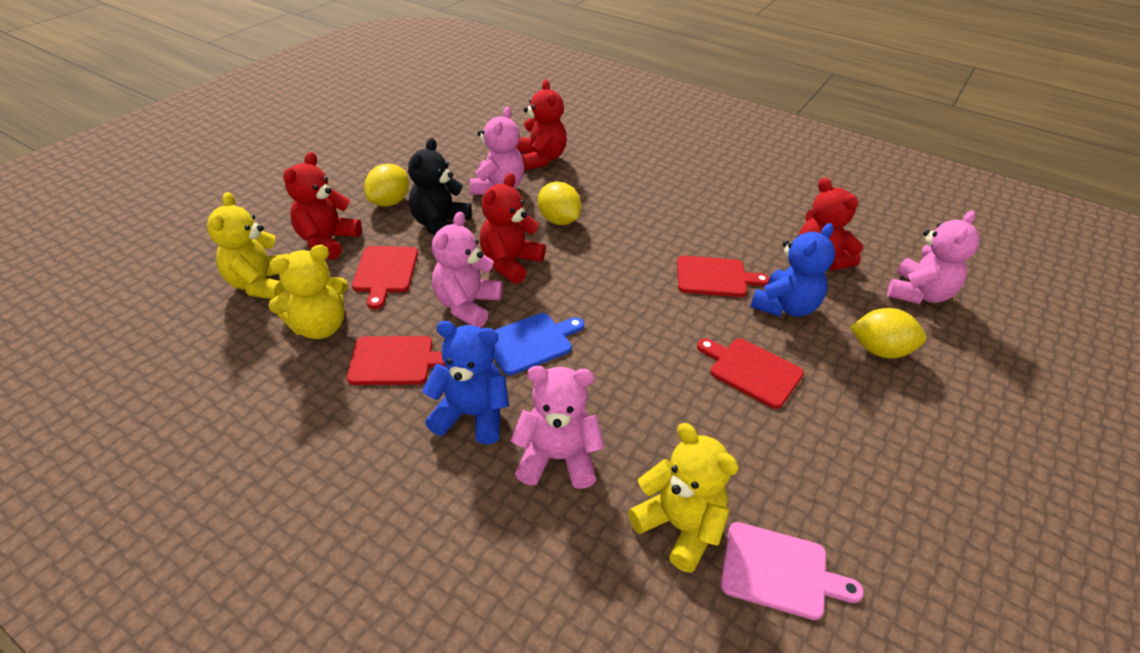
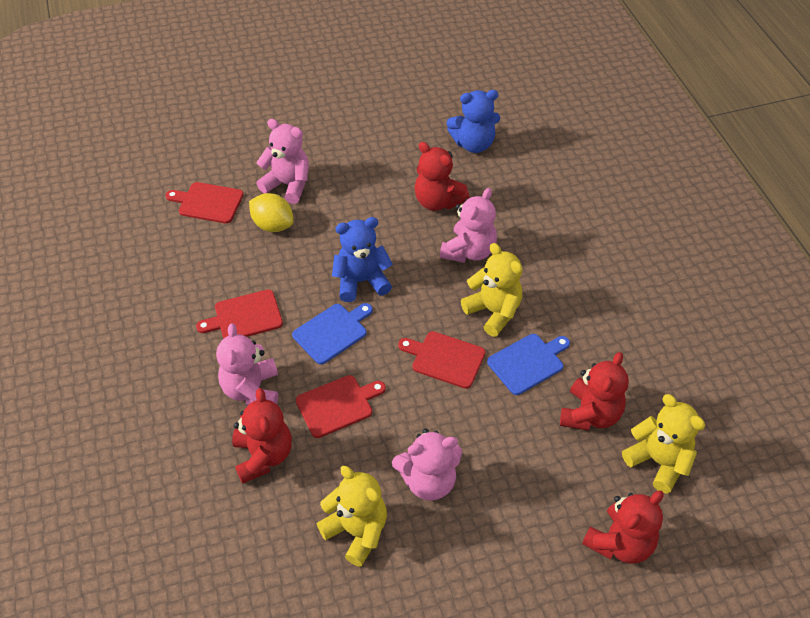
black teddy bear: 1 -> 0
blue cutting board: 1 -> 2
pink cutting board: 1 -> 0
yellow lemon: 3 -> 1

